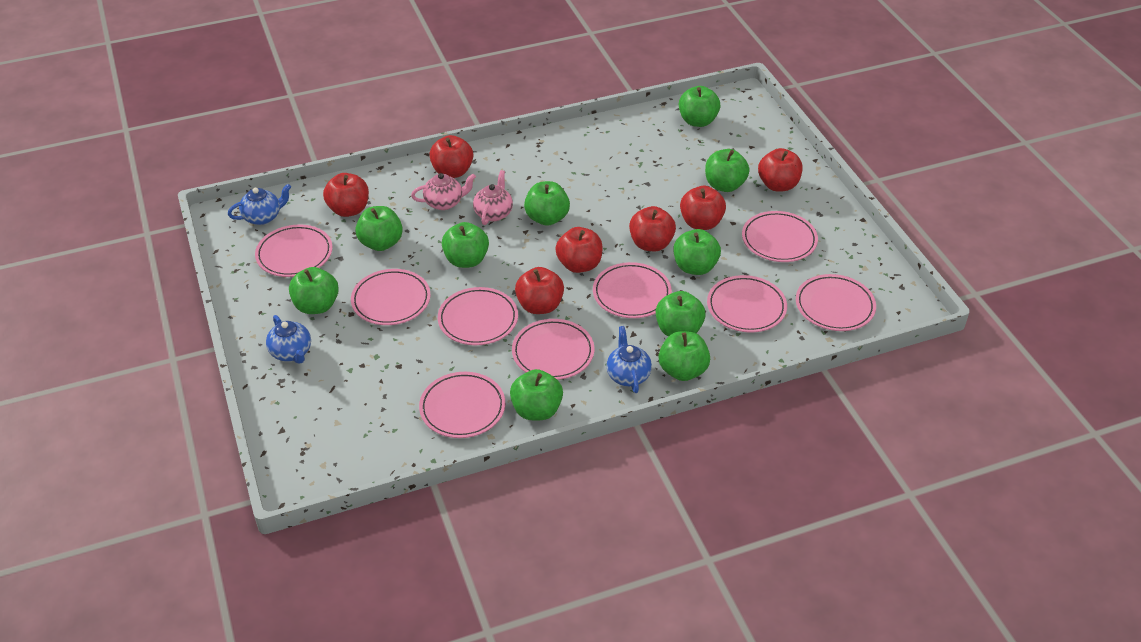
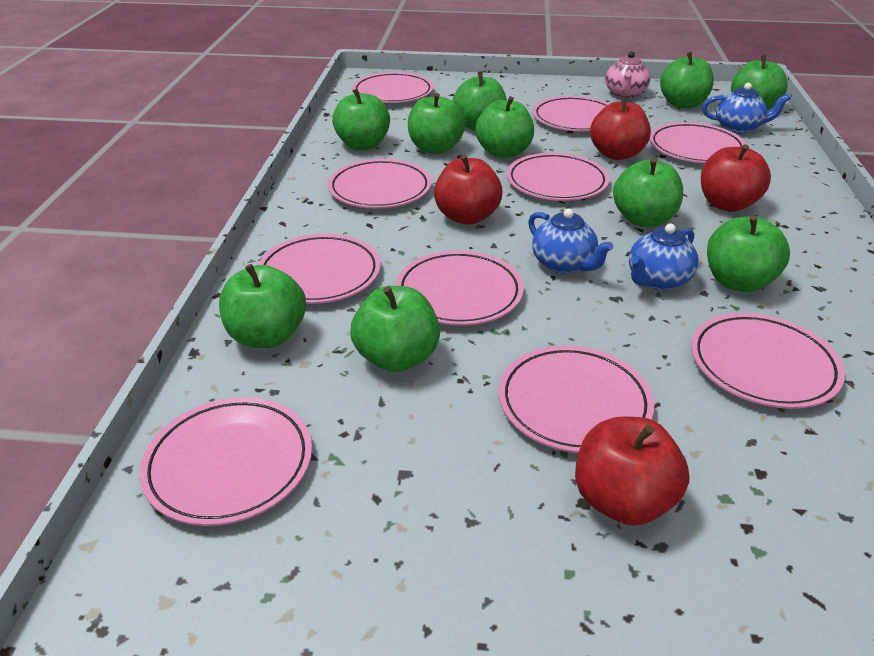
pink plate: 9 -> 10
pink teapot: 2 -> 1
red apple: 7 -> 4

